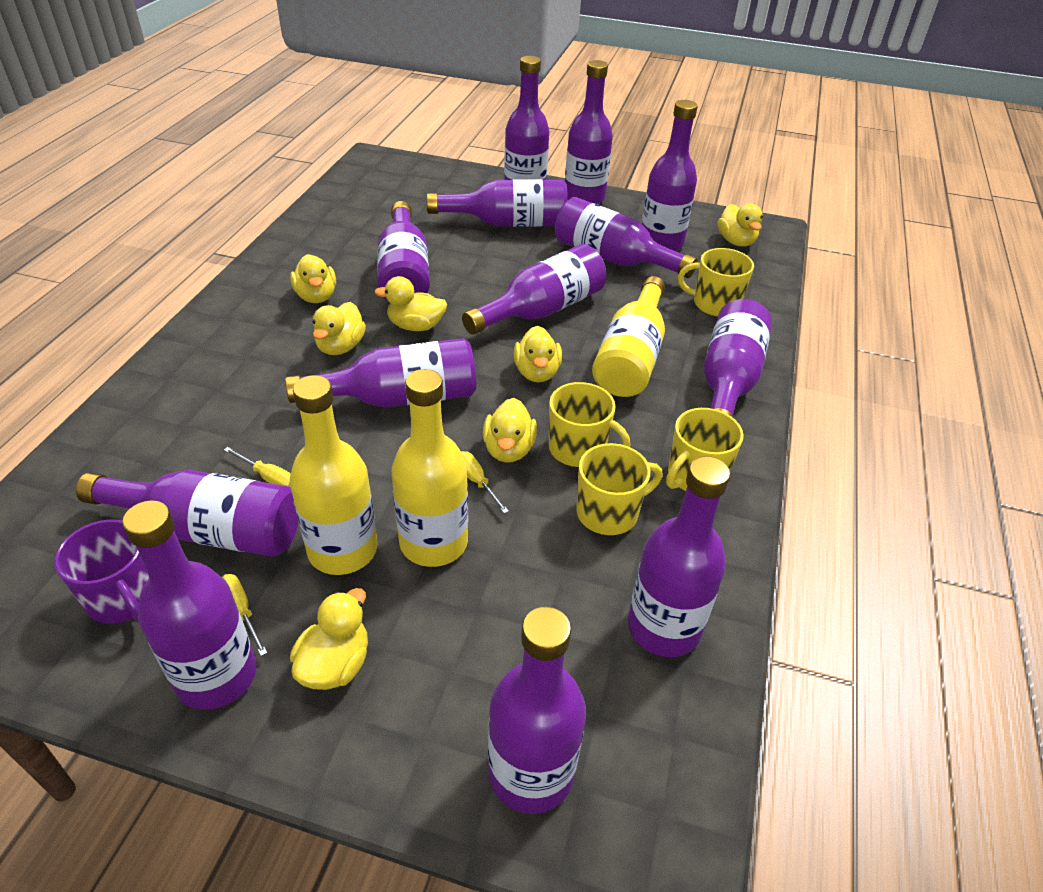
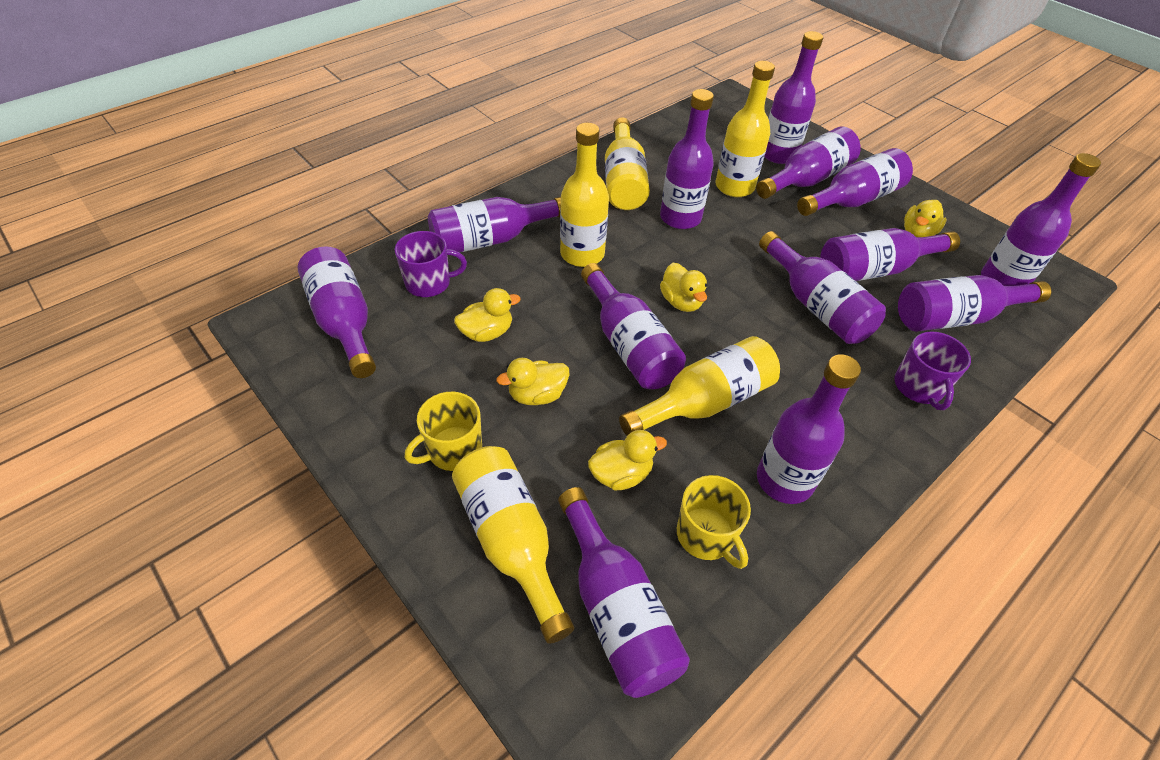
purple mug: 1 -> 2
yellow bottle: 3 -> 5
yellow duck: 7 -> 5
yellow mug: 4 -> 2
yellow screwdriver: 3 -> 0

